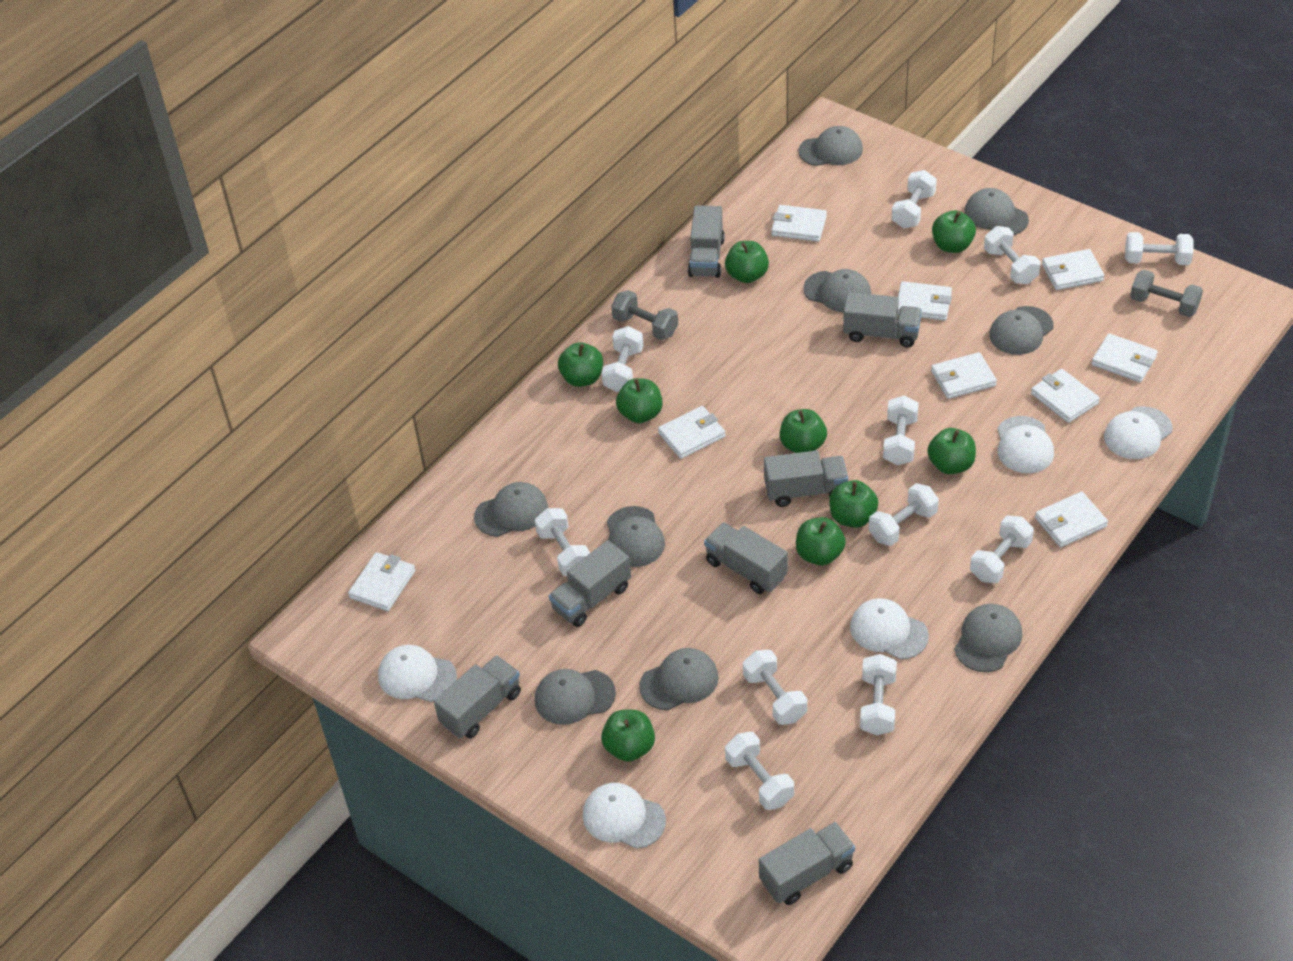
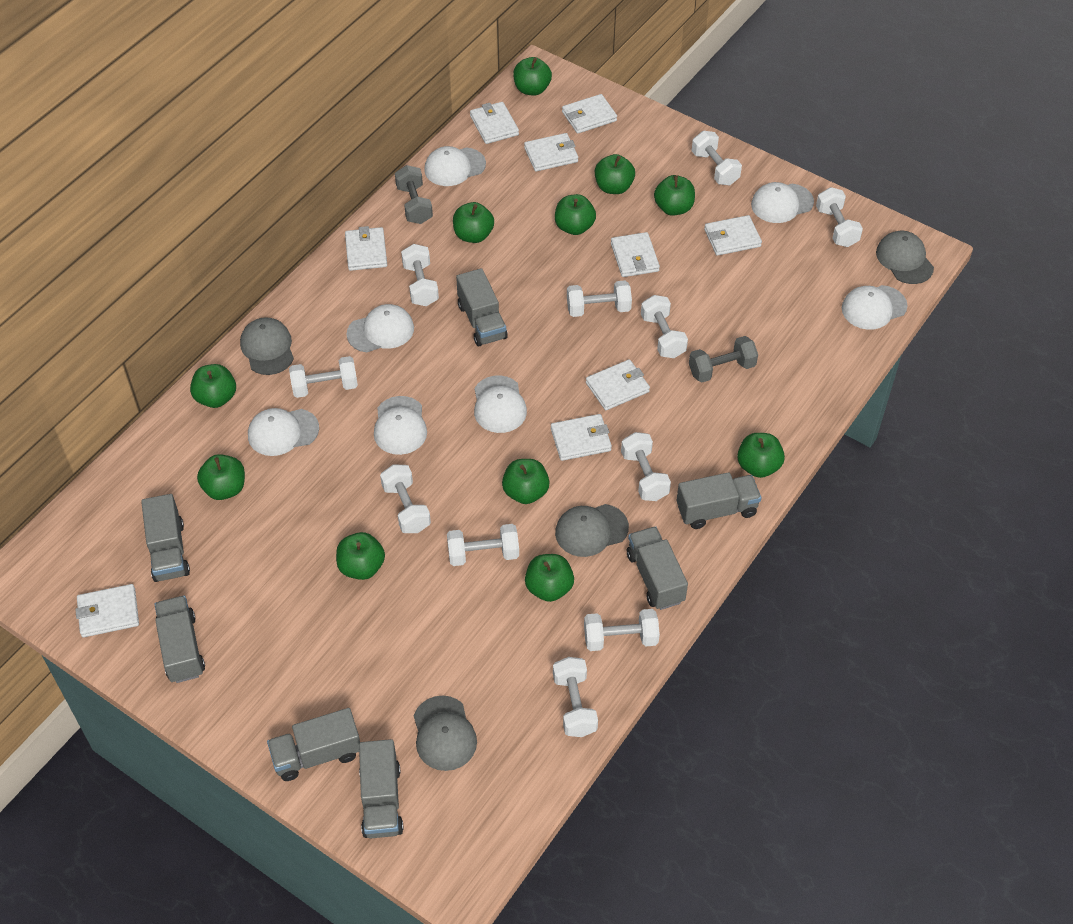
green apple: 9 -> 11
grey cap: 9 -> 4
white cap: 5 -> 7

